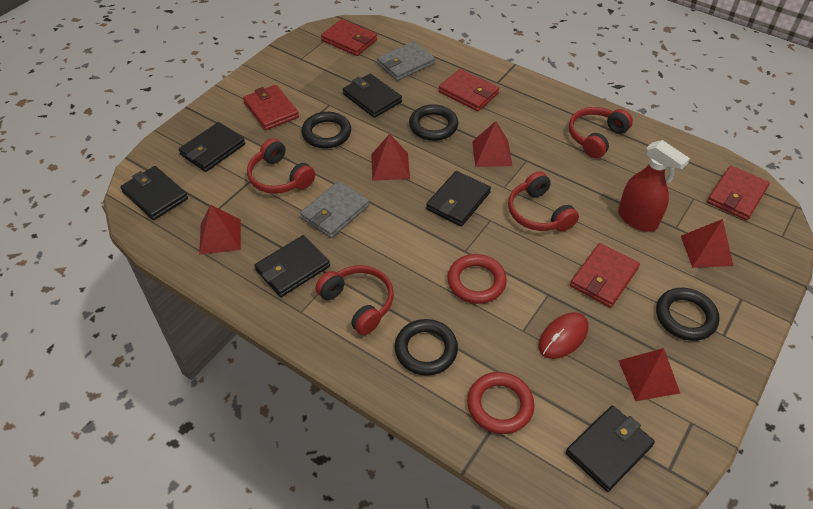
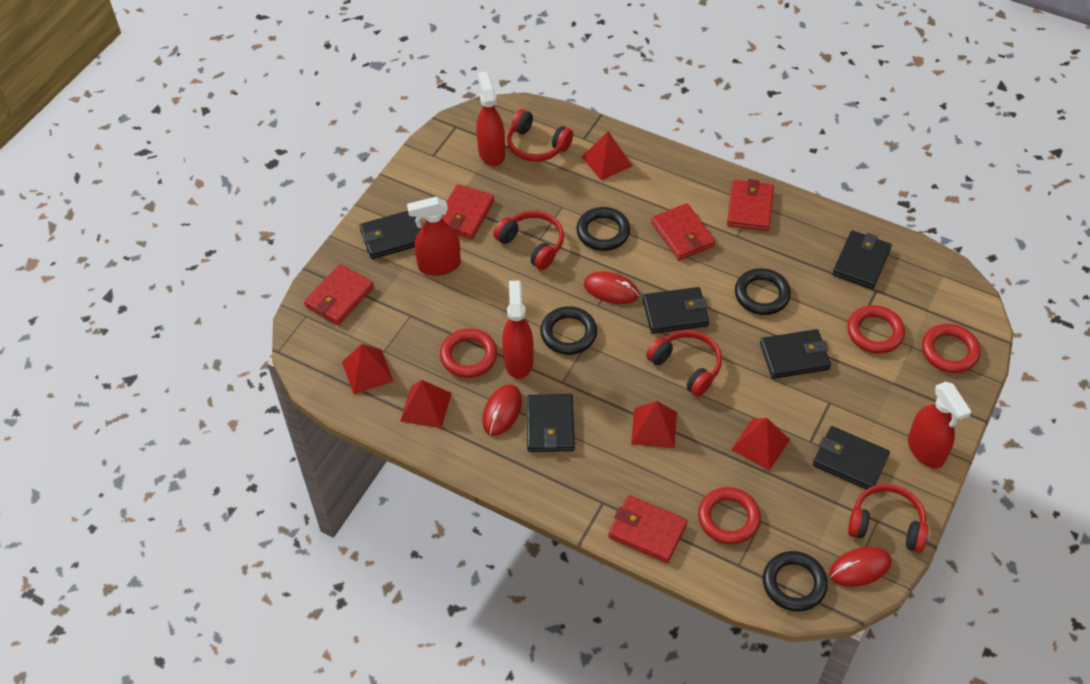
grey wallet: 2 -> 0
red mouse: 1 -> 3
red ring: 2 -> 4
red spray bottle: 1 -> 4

